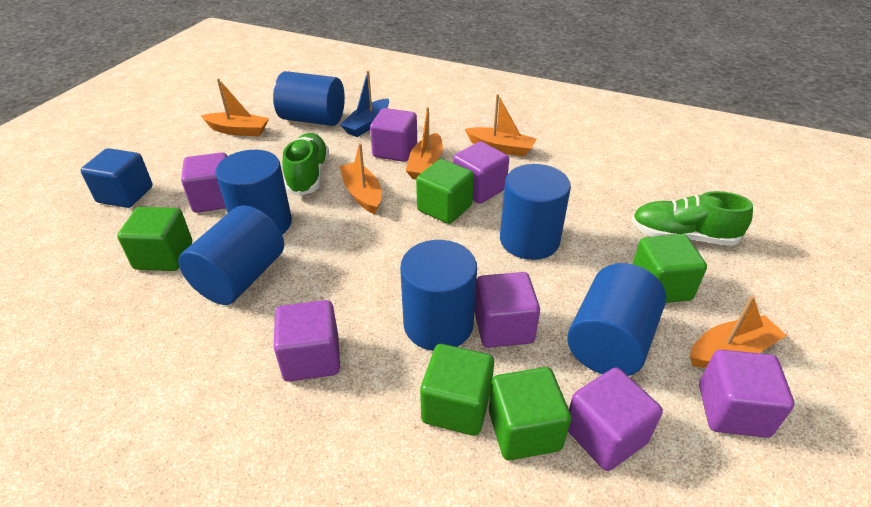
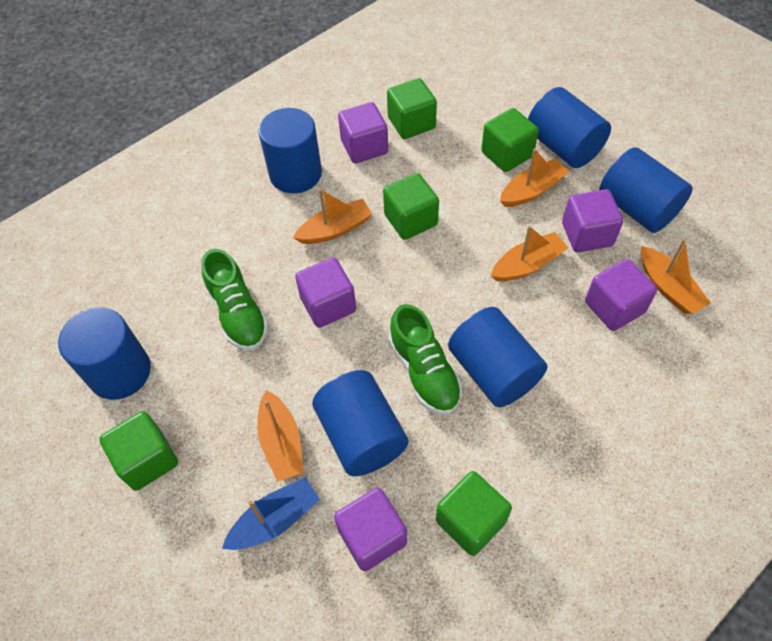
blue cube: 1 -> 0
purple cube: 7 -> 5

